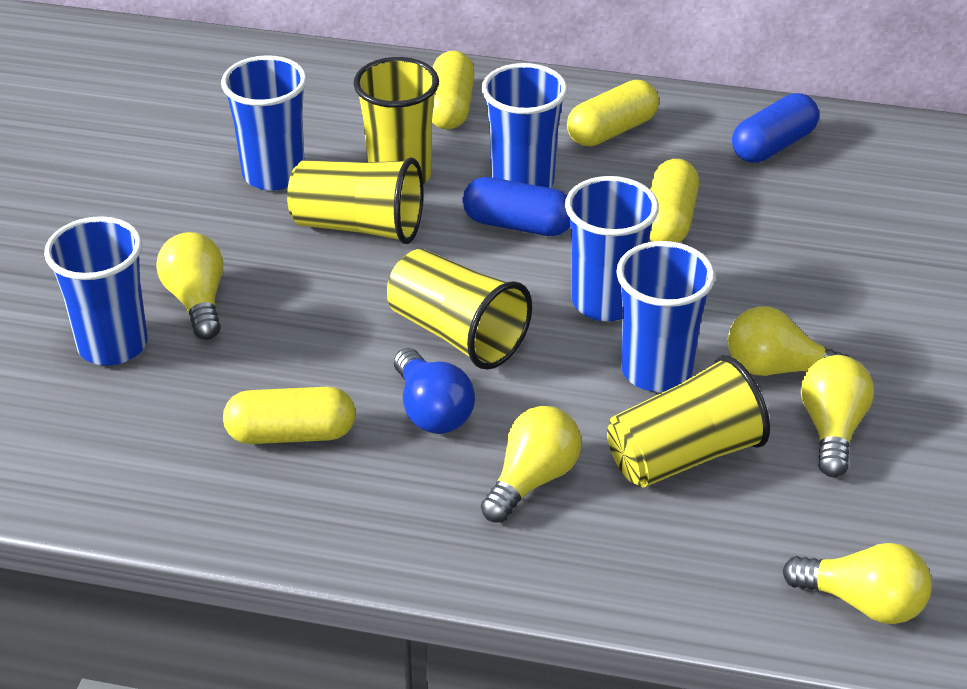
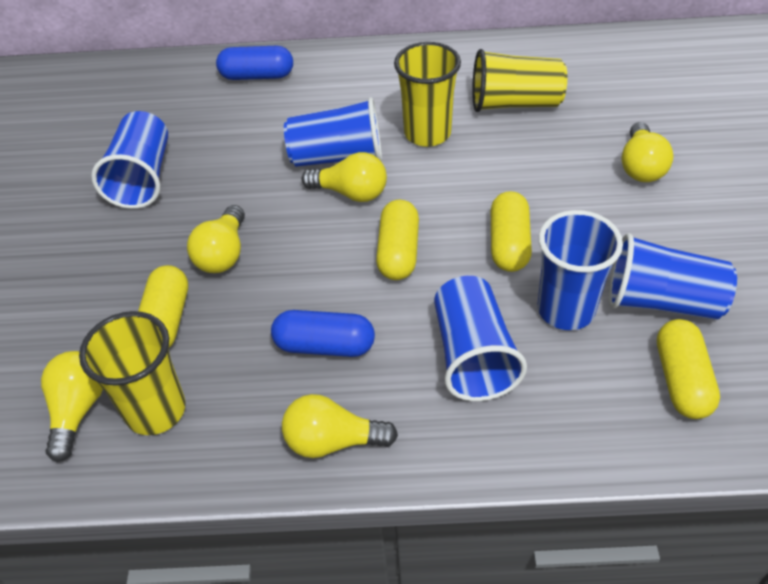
blue light bulb: 1 -> 0
yellow cup: 4 -> 3

